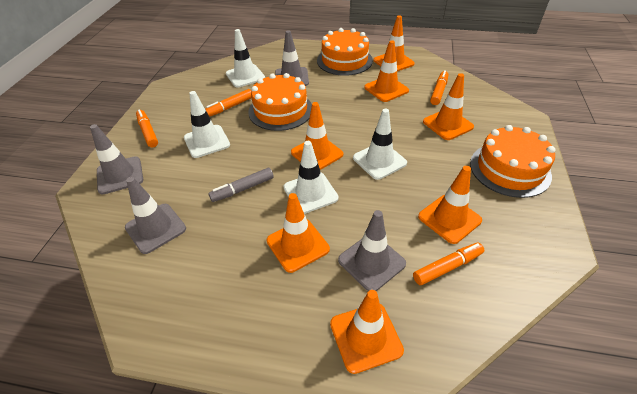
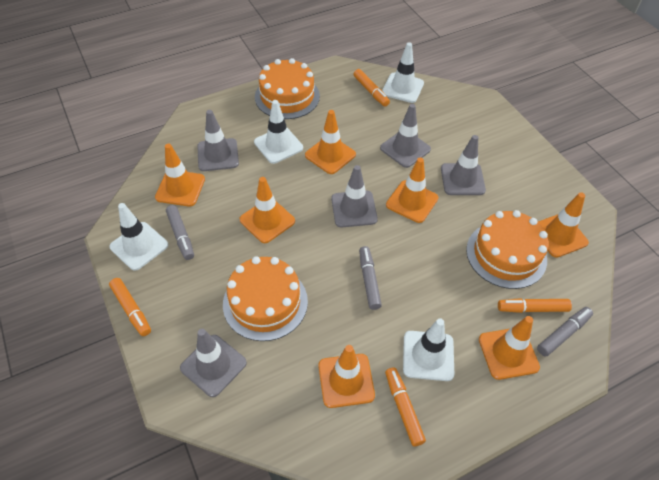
grey marker: 1 -> 3
grey traffic cone: 4 -> 5

